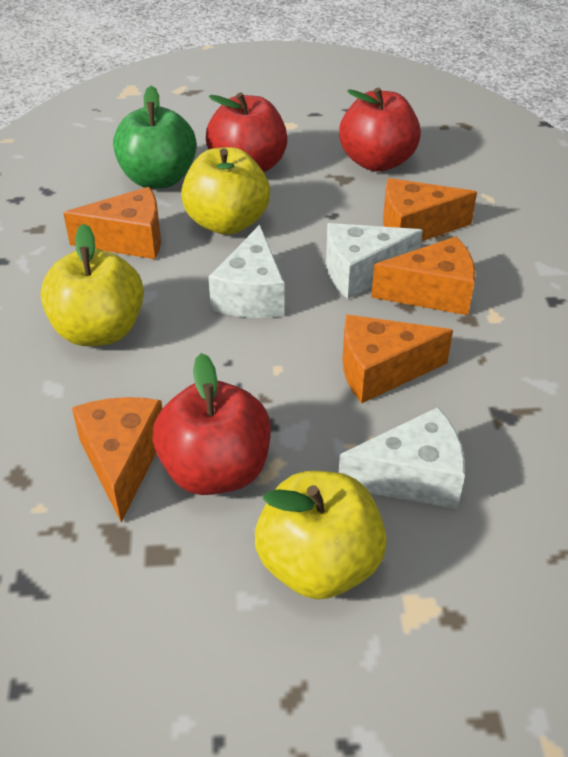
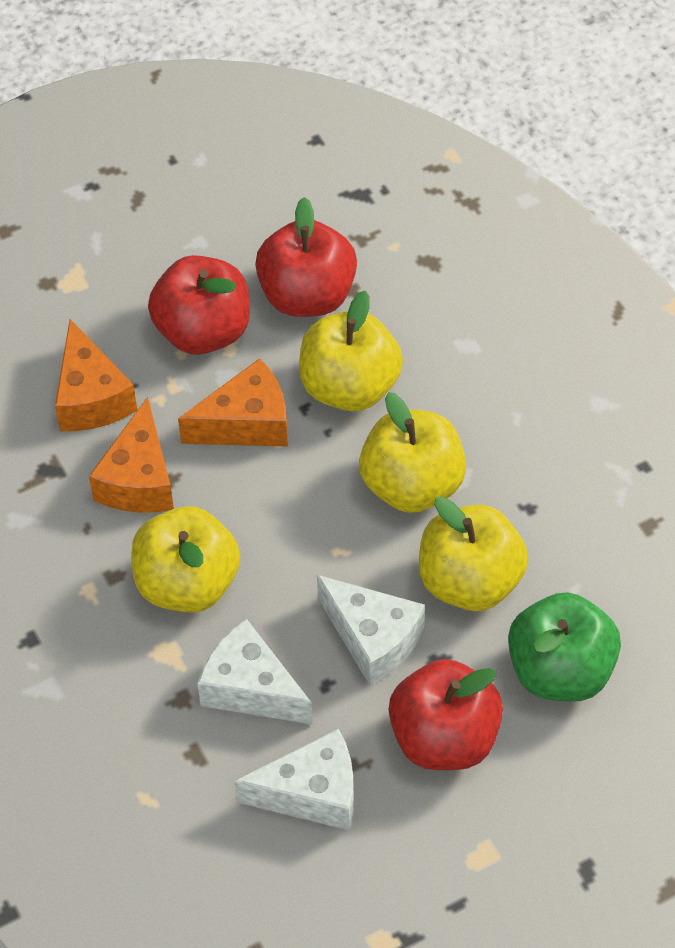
orange cheese: 5 -> 3
yellow apple: 3 -> 4

